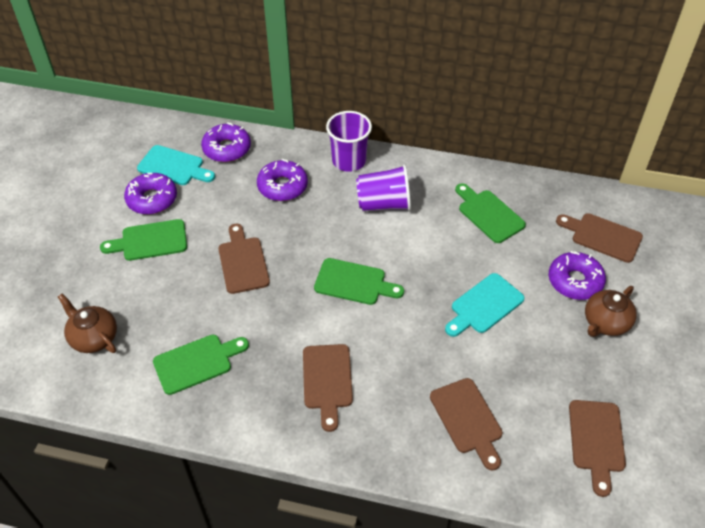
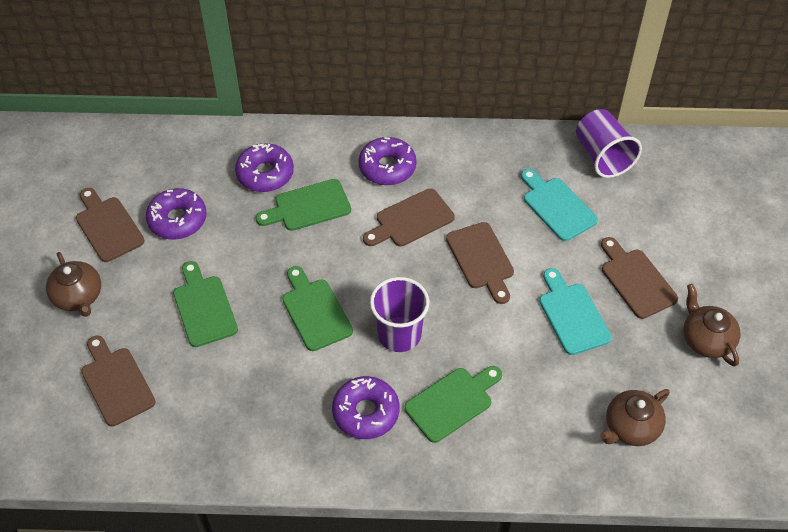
brown teapot: 2 -> 3

